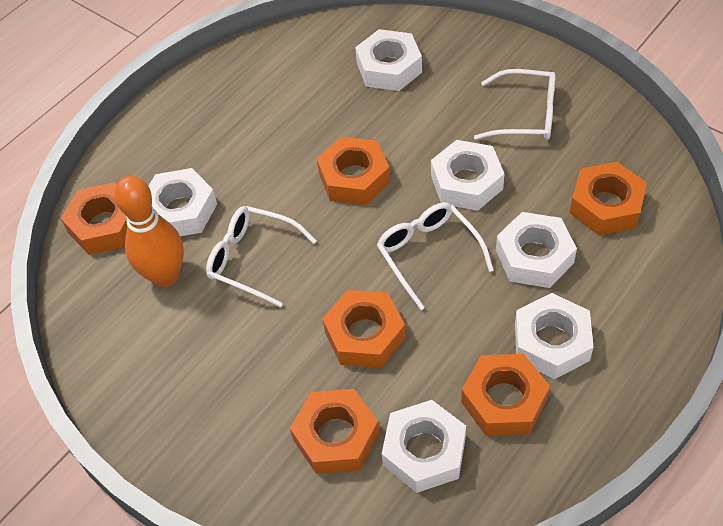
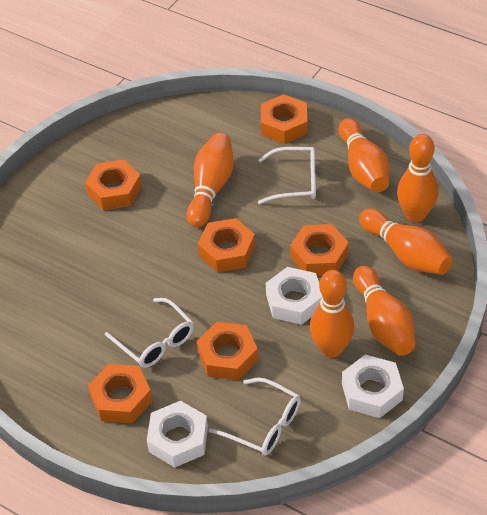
orange bowling pin: 1 -> 6
white nut: 6 -> 3

